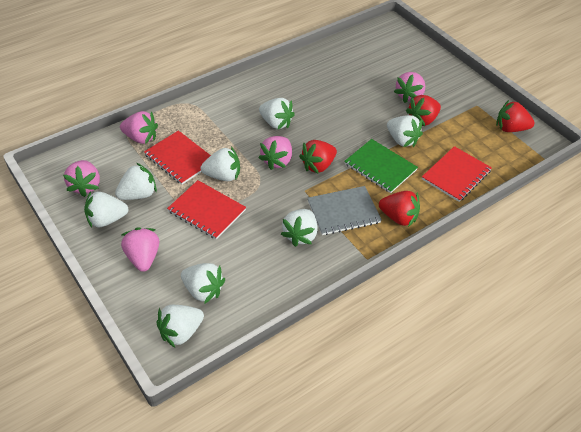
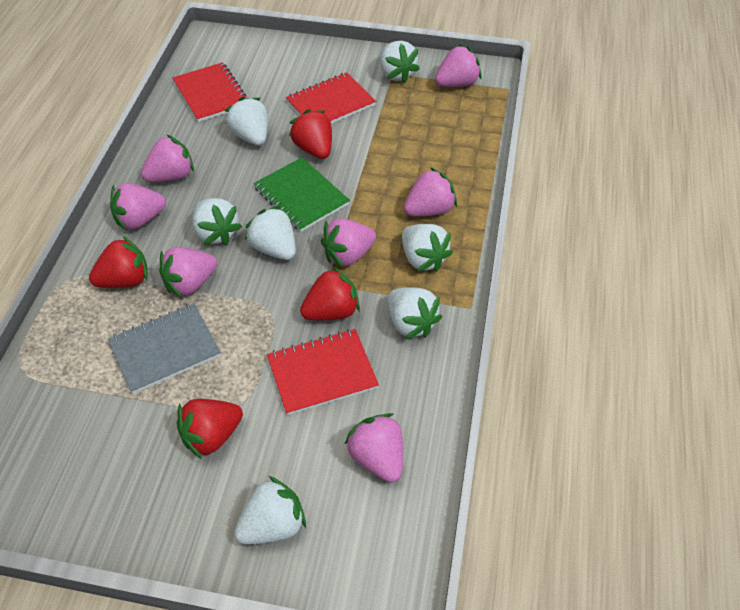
pink strawberry: 5 -> 7
white strawberry: 8 -> 7

